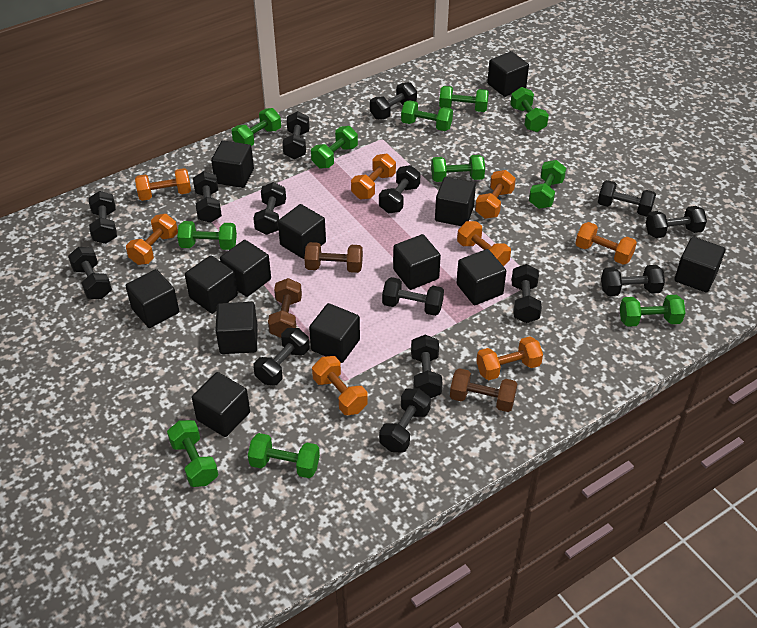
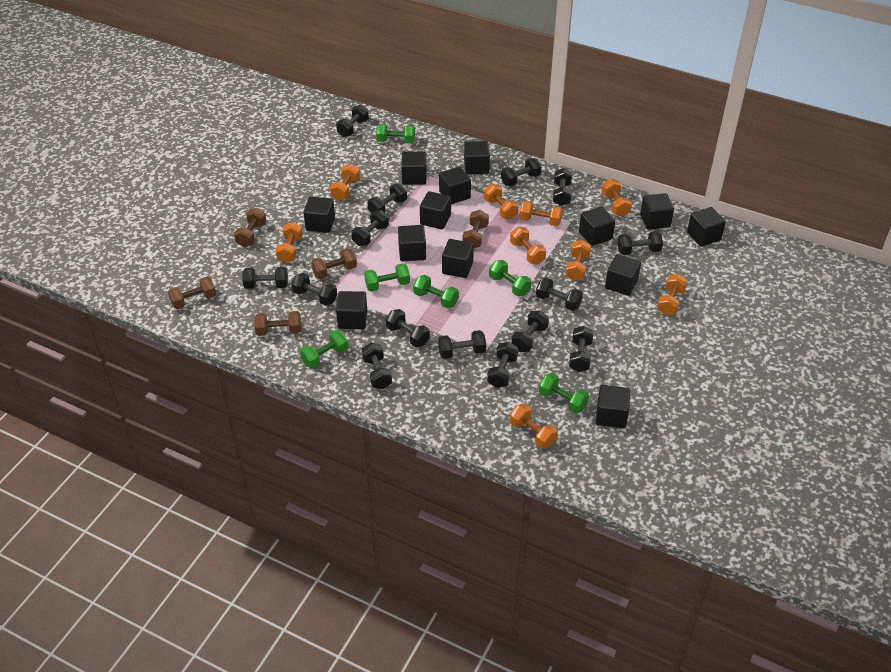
brown dumbbell: 3 -> 5
green dumbbell: 11 -> 6
orange dumbbell: 8 -> 9

